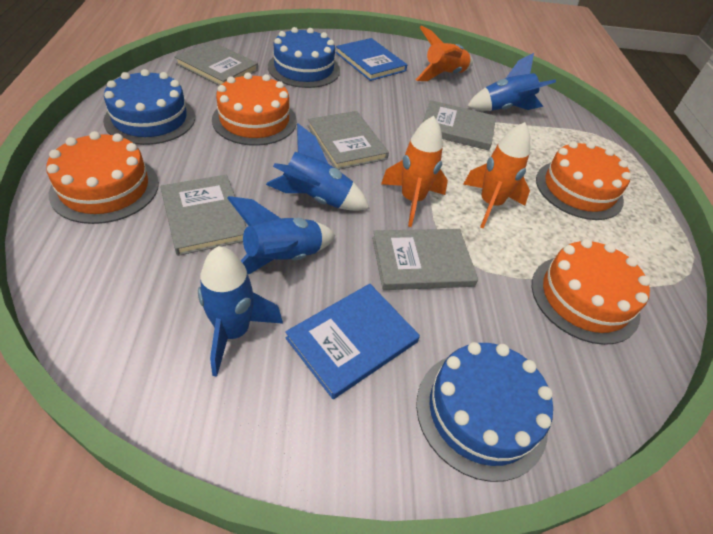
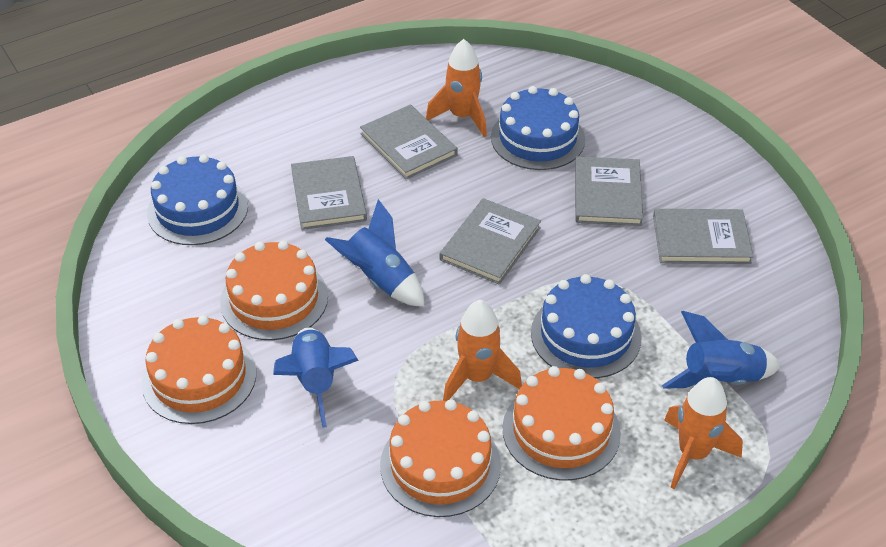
blue book: 2 -> 0
blue rocket: 4 -> 3

